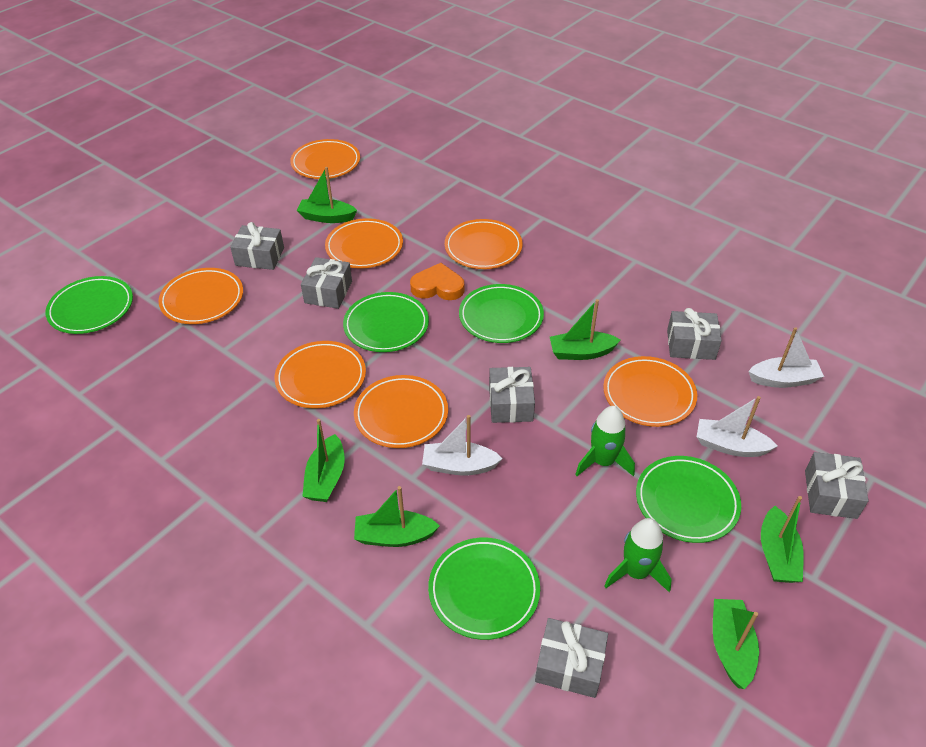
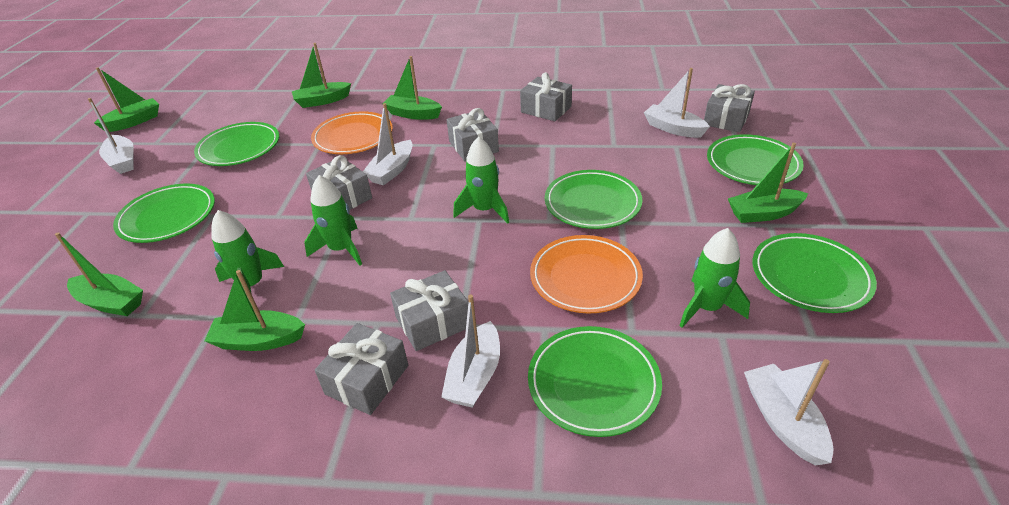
green plate: 5 -> 6
green rocket: 2 -> 4
orange heart: 1 -> 0
orange plate: 7 -> 2
white boat: 3 -> 5

